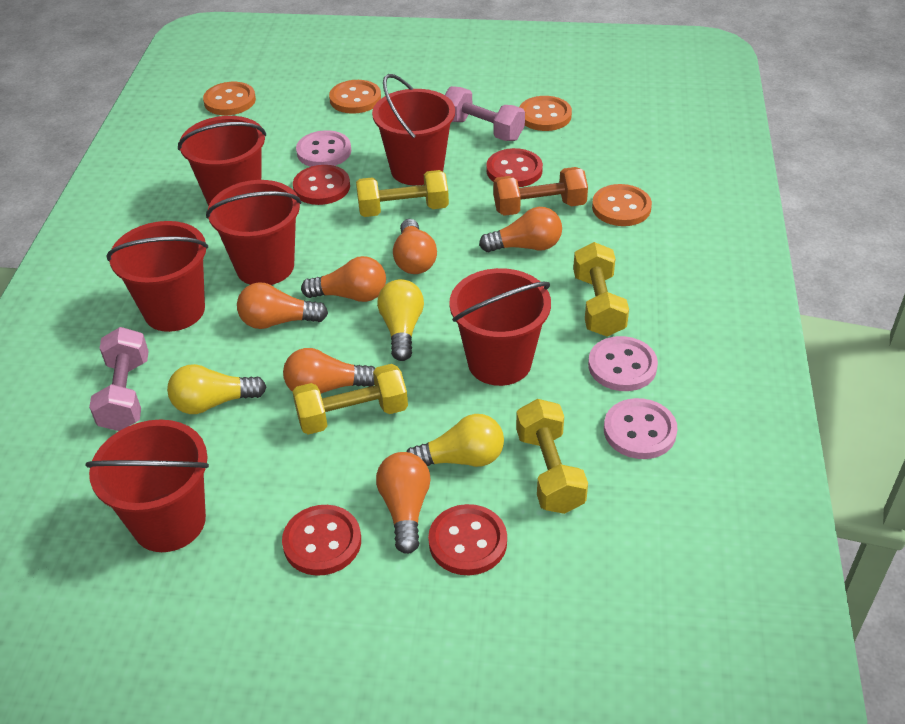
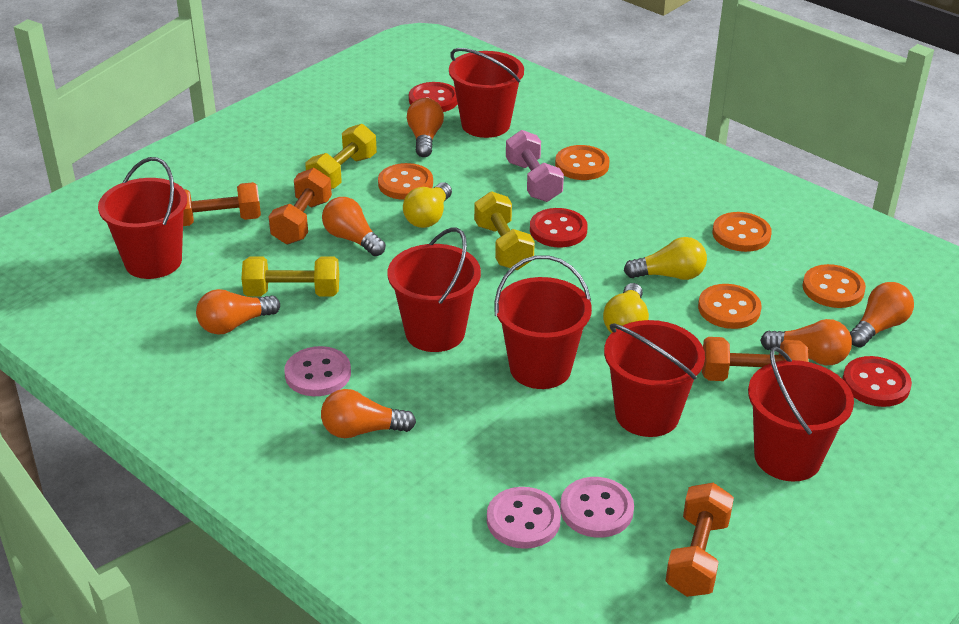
orange button: 4 -> 5
orange dumbbell: 1 -> 4
pink dumbbell: 2 -> 1
red button: 4 -> 3
yellow dumbbell: 4 -> 3

